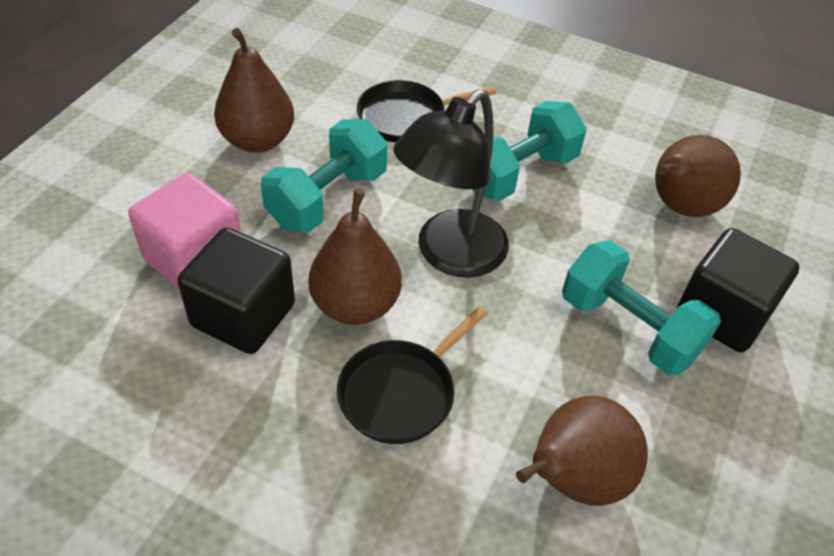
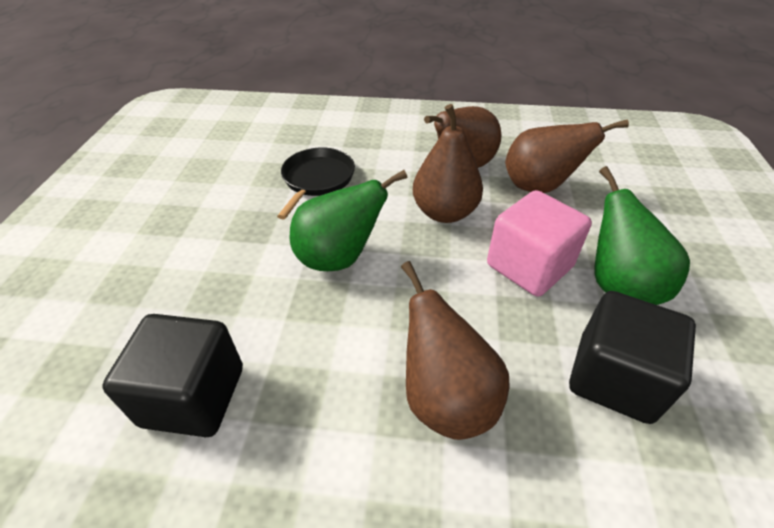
black lamp: 1 -> 0
black pan: 2 -> 1
green pear: 0 -> 2
turquoise dumbbell: 3 -> 0

